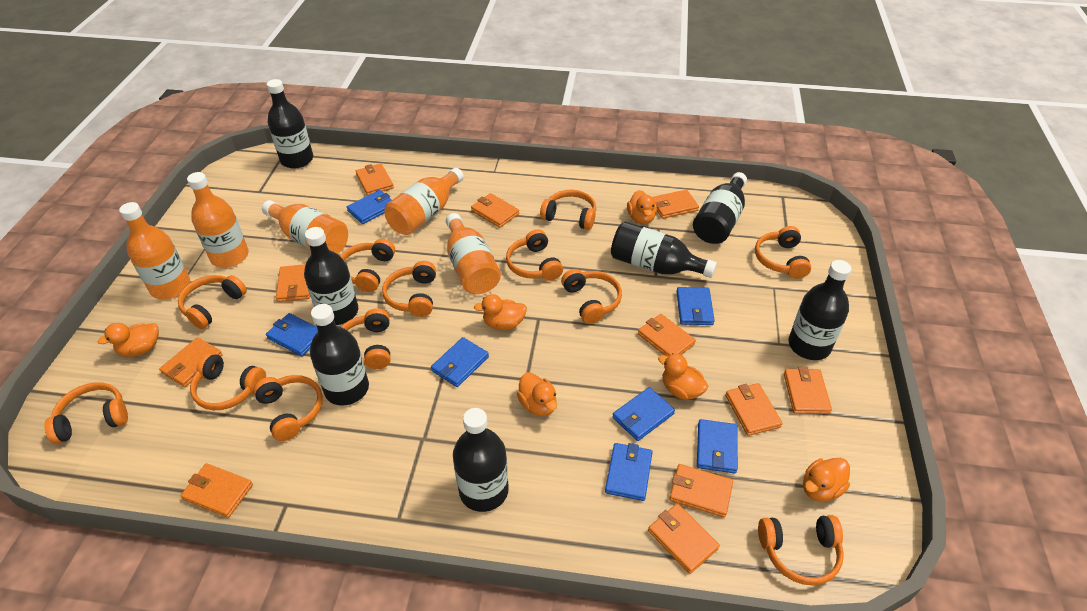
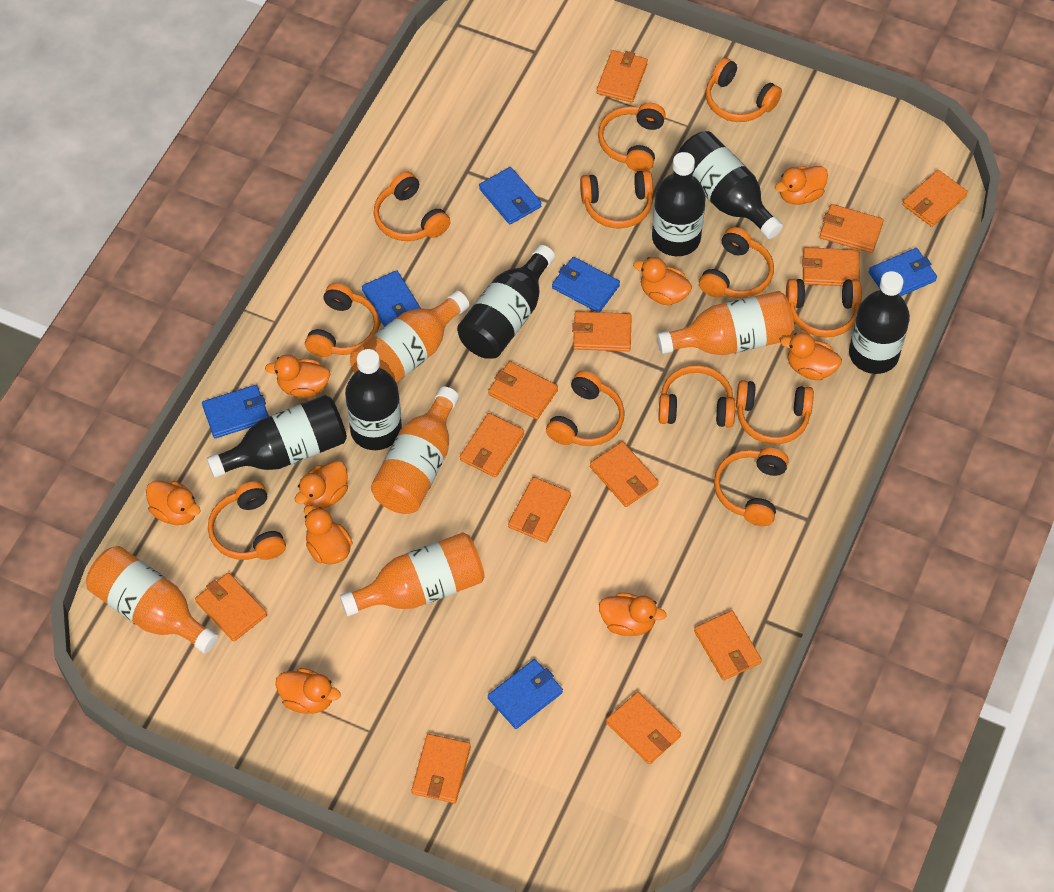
black bottle: 7 -> 6
blue wallet: 7 -> 6
orange duck: 6 -> 9
orange wallet: 11 -> 13

